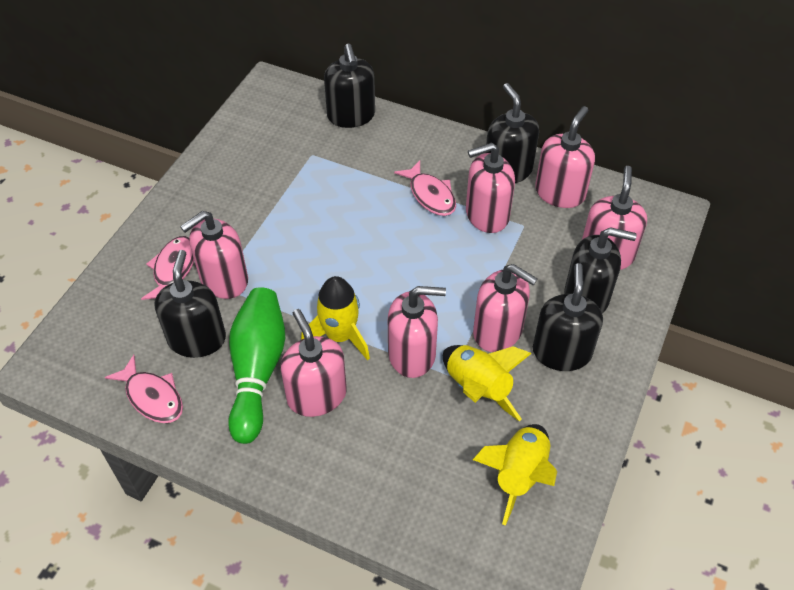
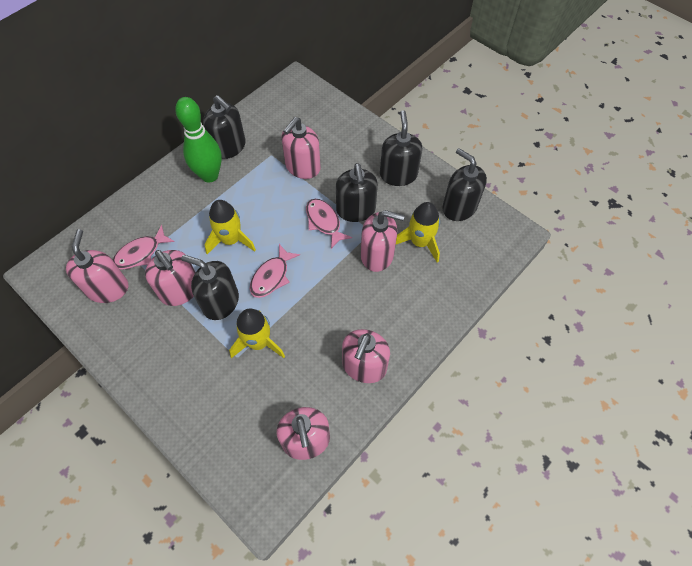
pink soap dispenser: 7 -> 6

